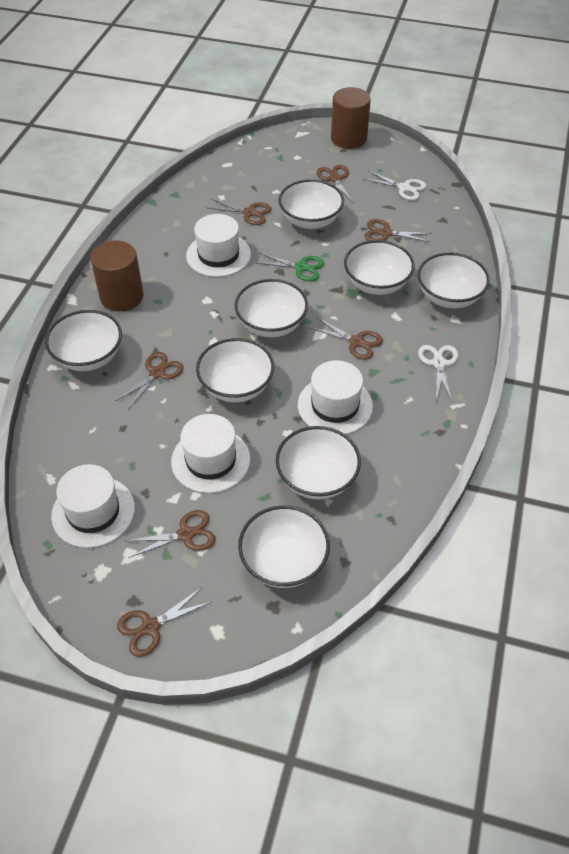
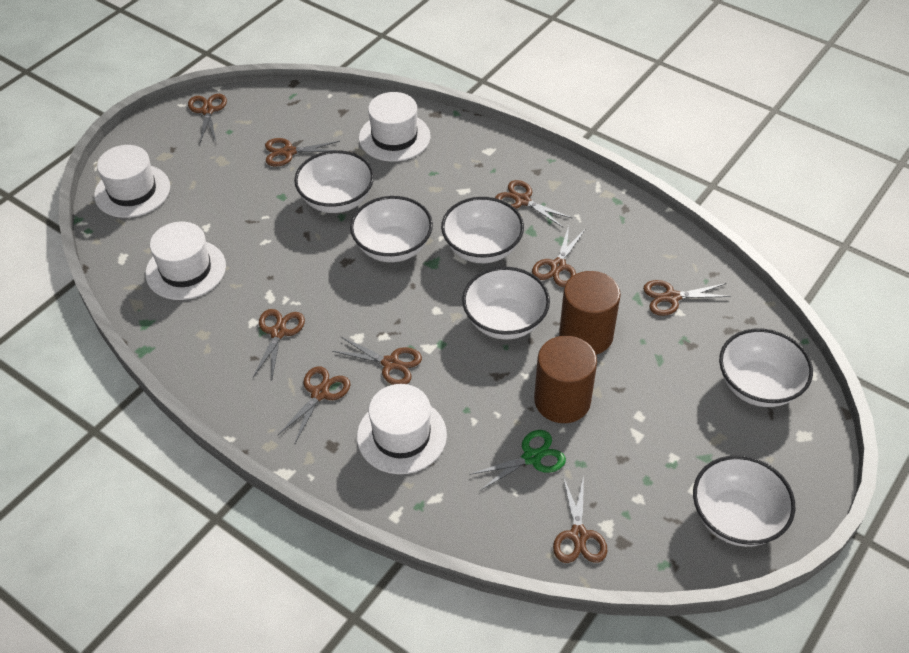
brown scissors: 7 -> 9
white bowl: 8 -> 6
white scissors: 2 -> 0

